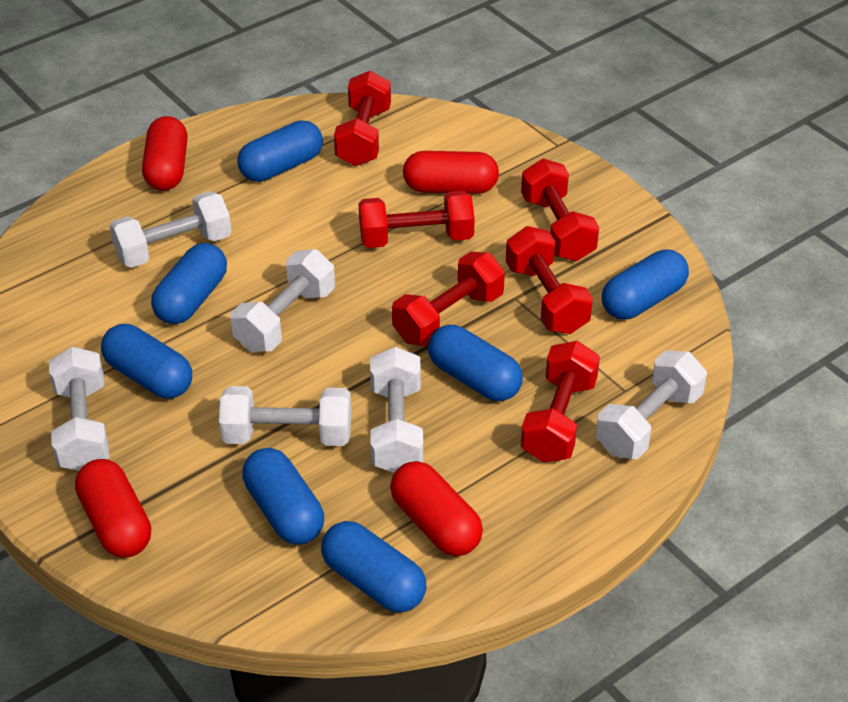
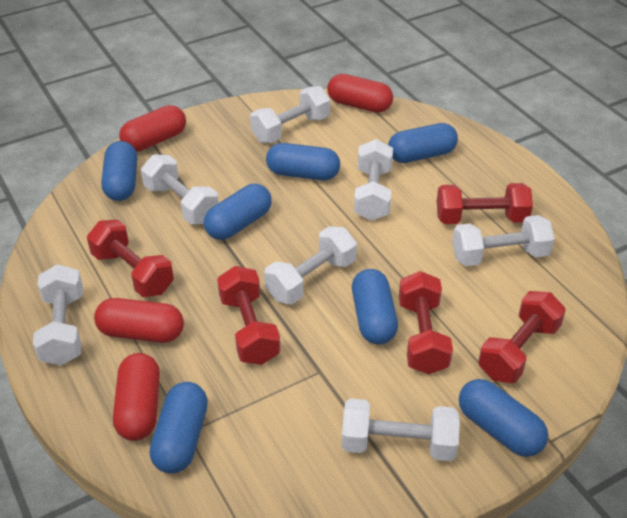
red dumbbell: 6 -> 5
white dumbbell: 6 -> 7

